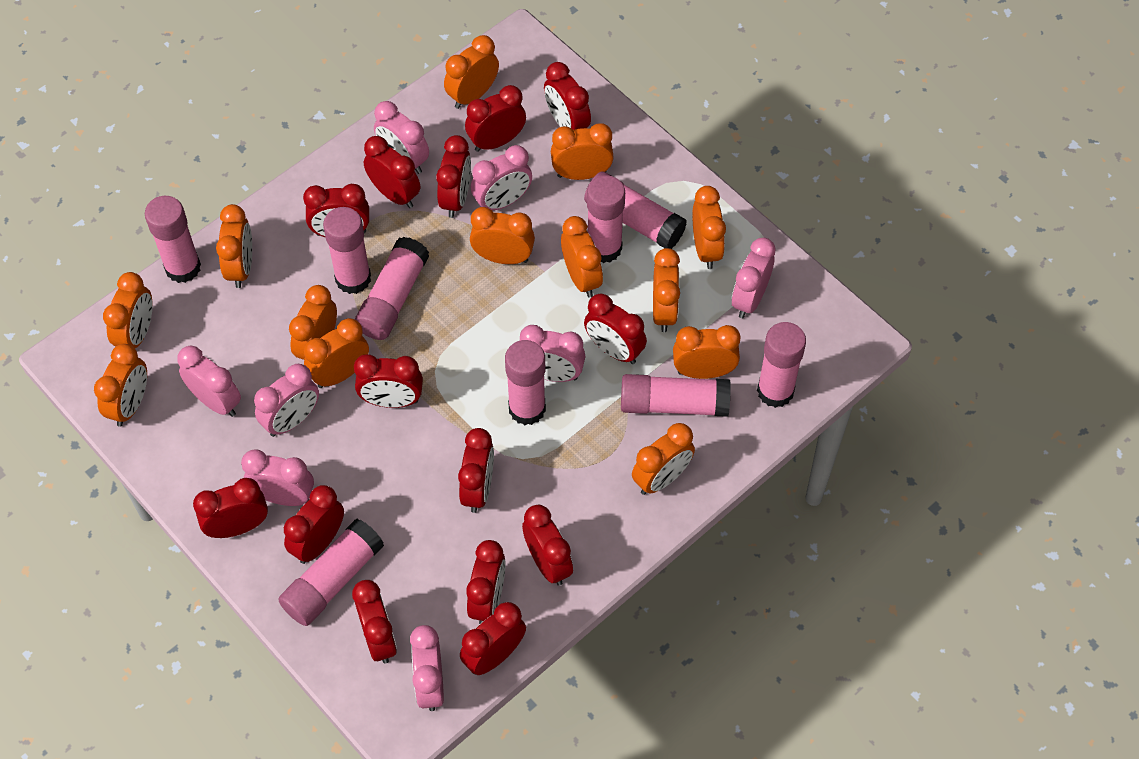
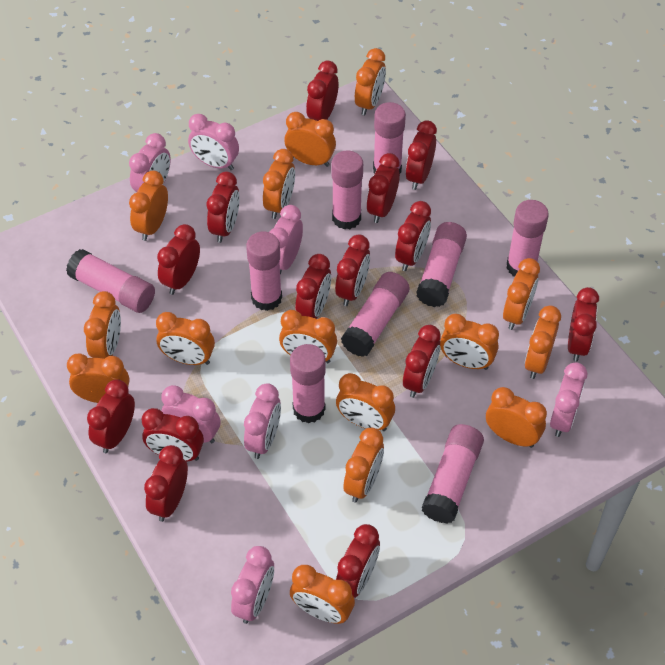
orange clock: 13 -> 15
pink clock: 8 -> 7

